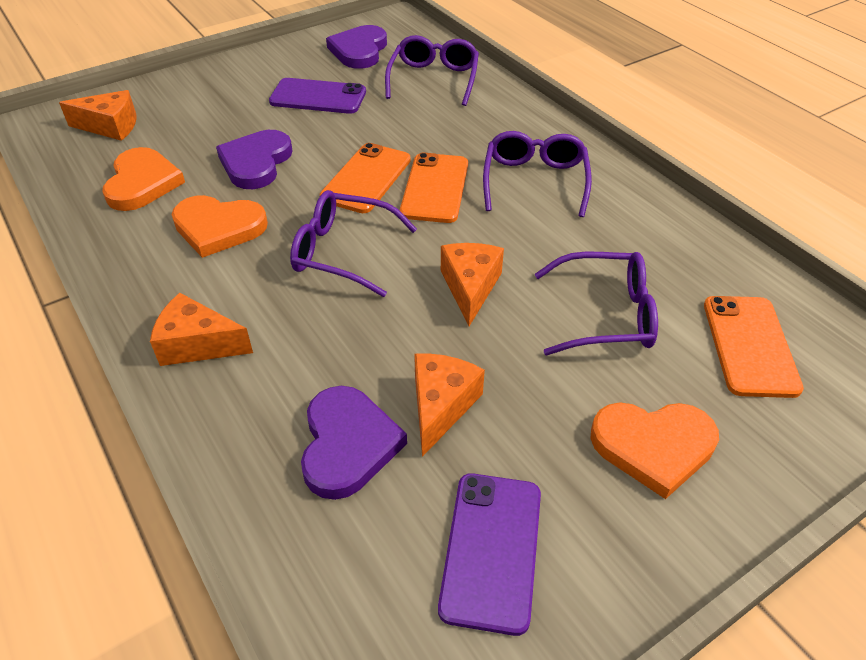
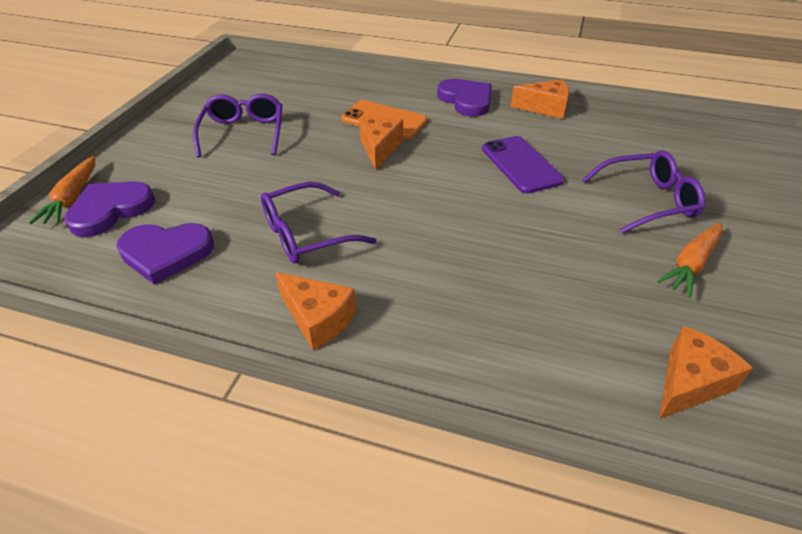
orange carrot: 0 -> 2
orange heart: 3 -> 0
orange phone: 3 -> 1
purple glasses: 4 -> 3
purple phone: 2 -> 1

